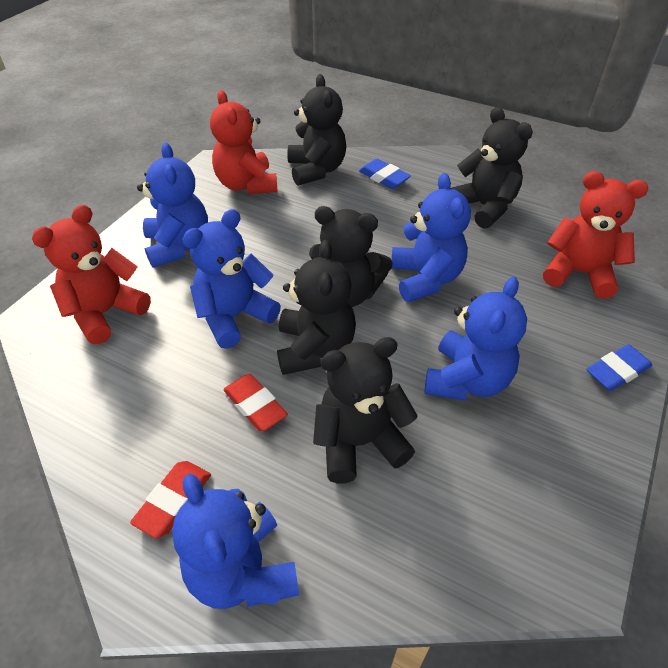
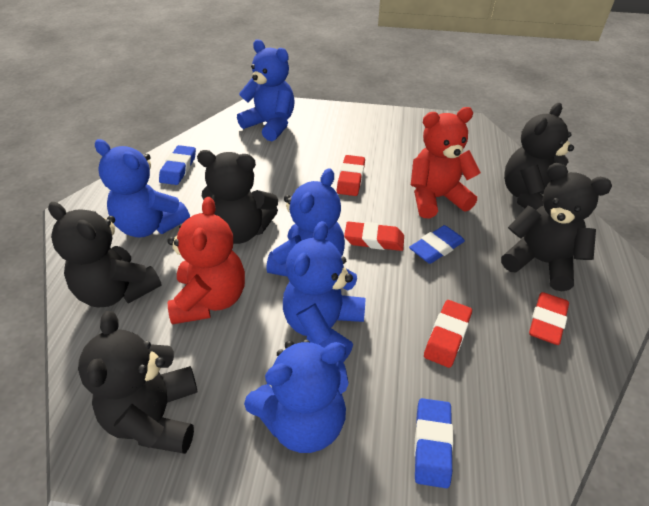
blue eraser: 2 -> 3
red eraser: 2 -> 4
red teddy bear: 3 -> 2

